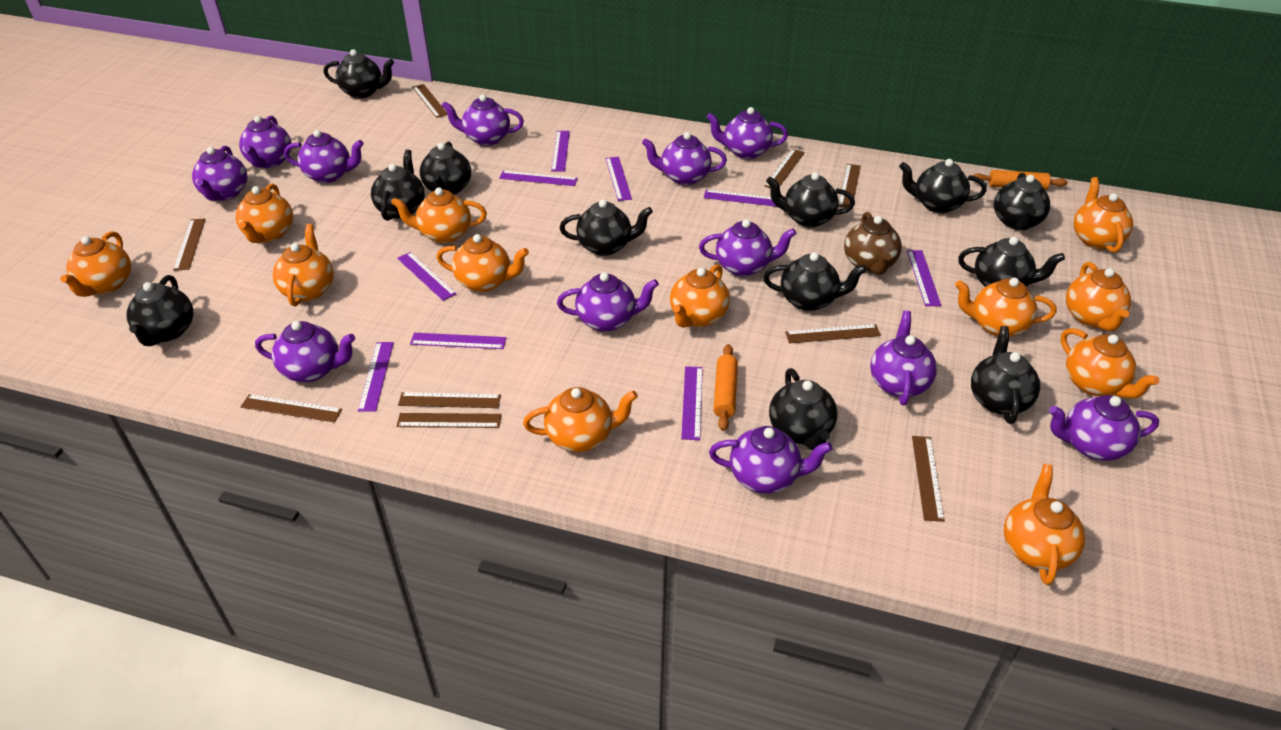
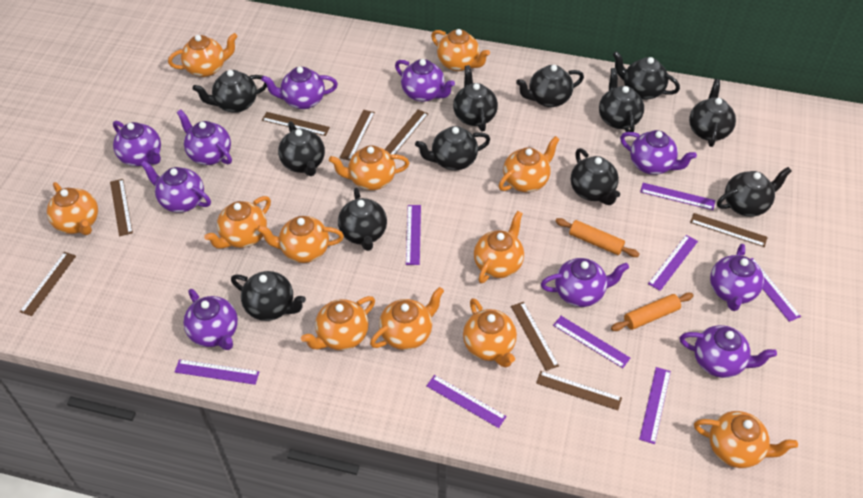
brown ruler: 9 -> 8
brown teapot: 1 -> 0
purple ruler: 9 -> 8
purple teapot: 12 -> 10

